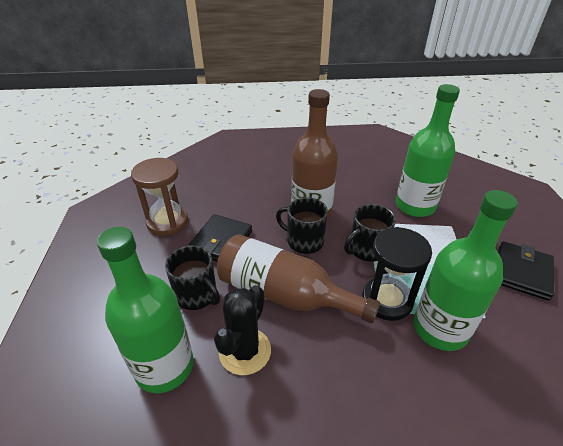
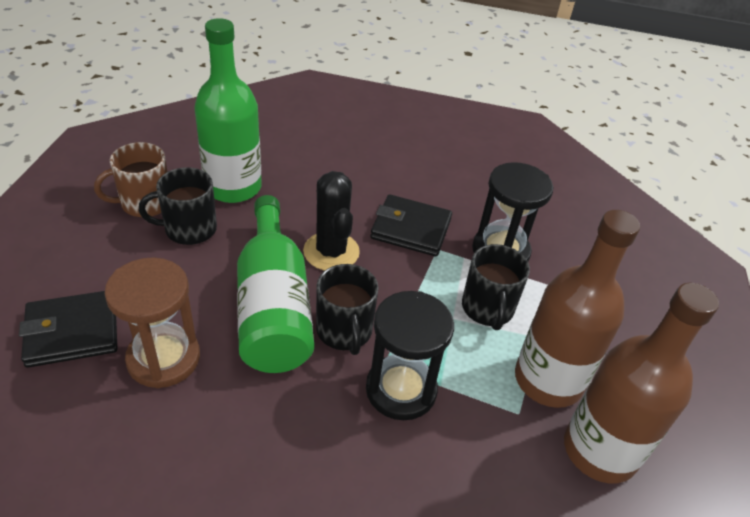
black hourglass: 1 -> 2
brown mug: 0 -> 1
green bottle: 3 -> 2

